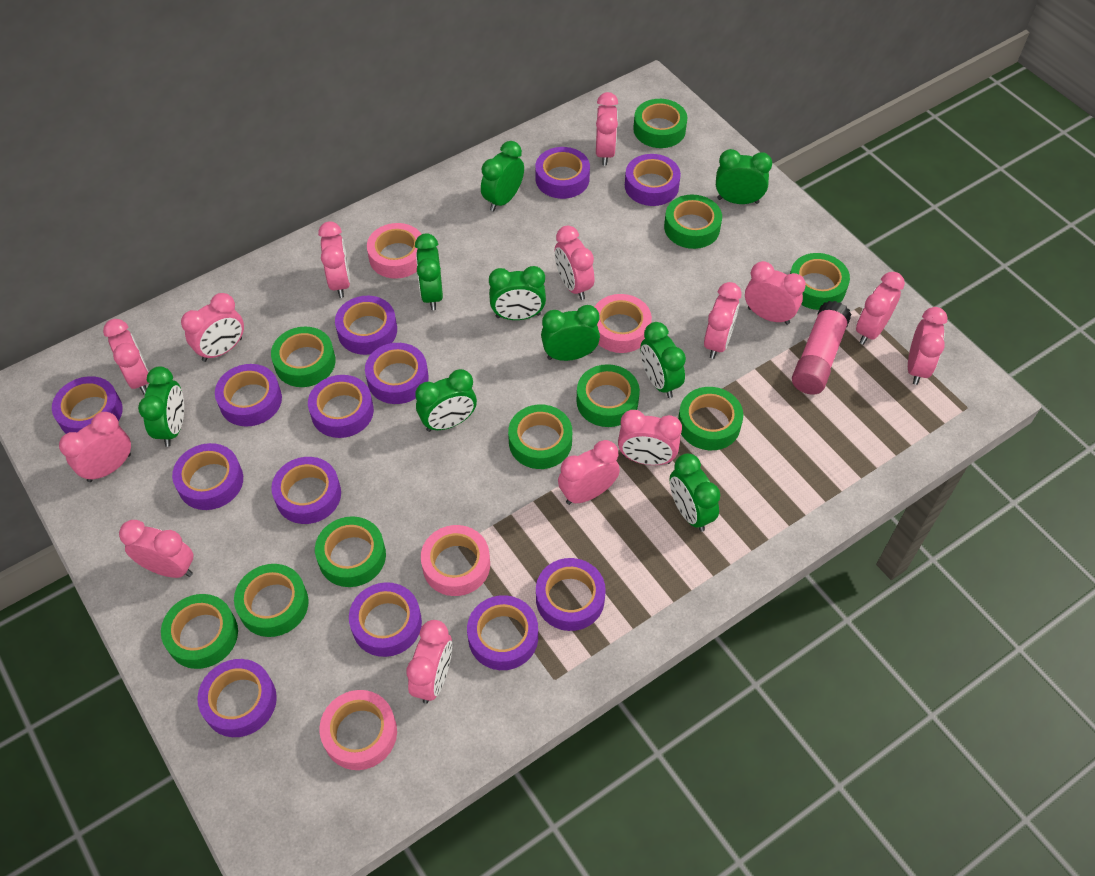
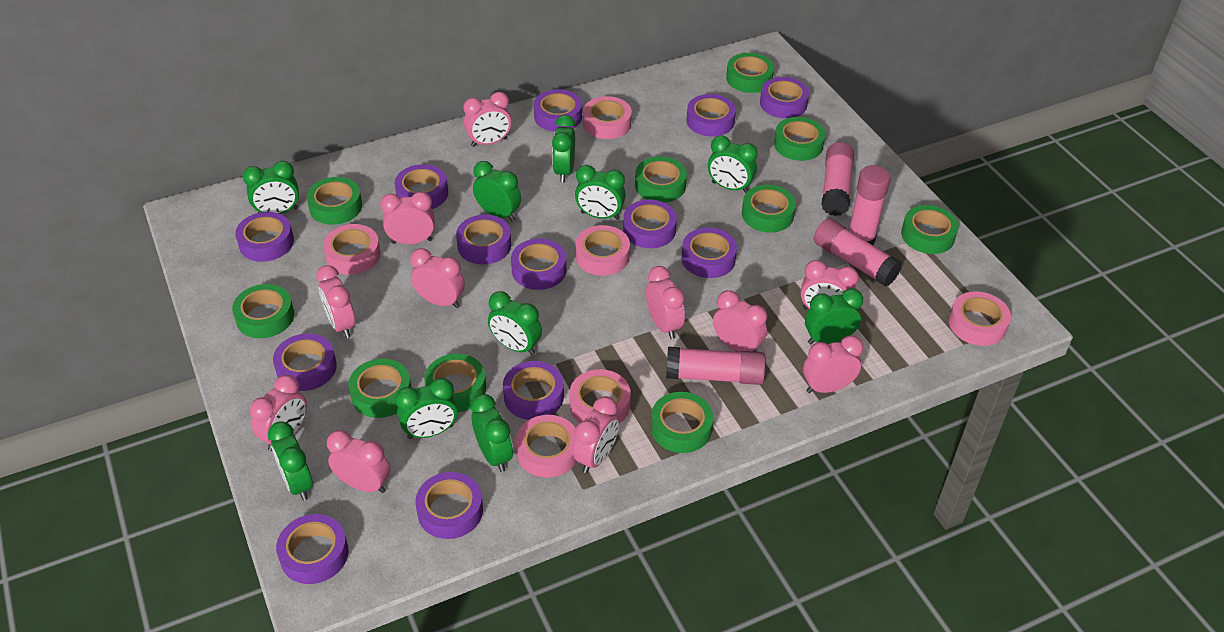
green clock: 9 -> 10
pink clock: 14 -> 11
pink glue stick: 1 -> 4
pink tape: 4 -> 6

